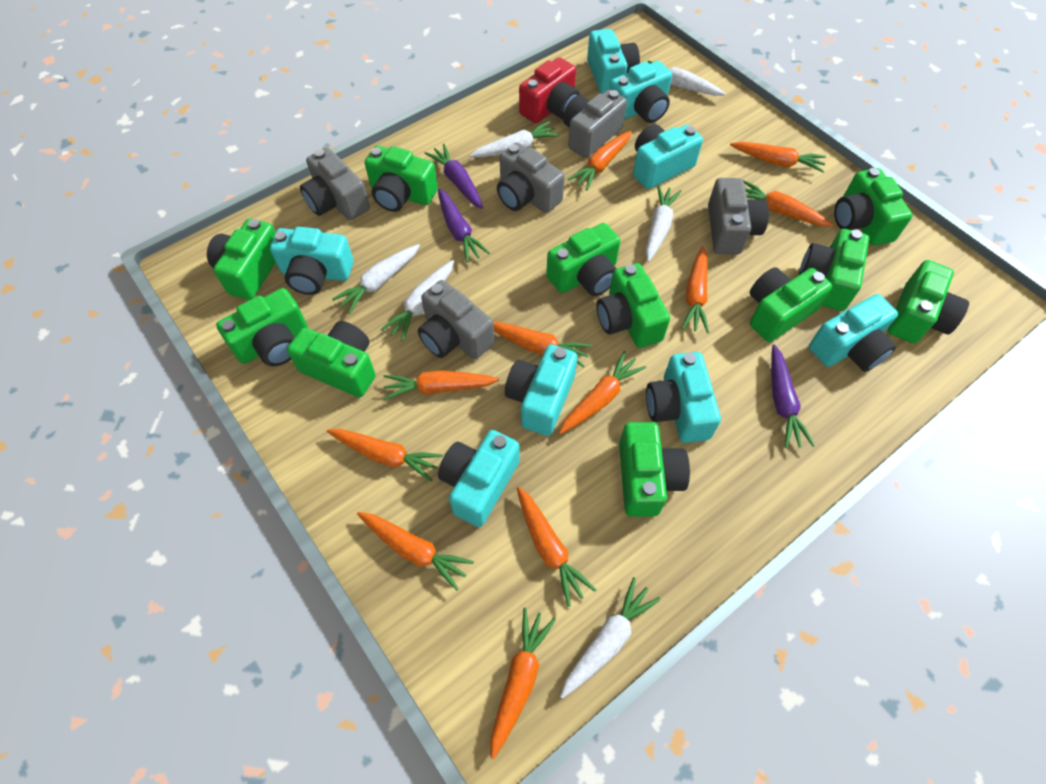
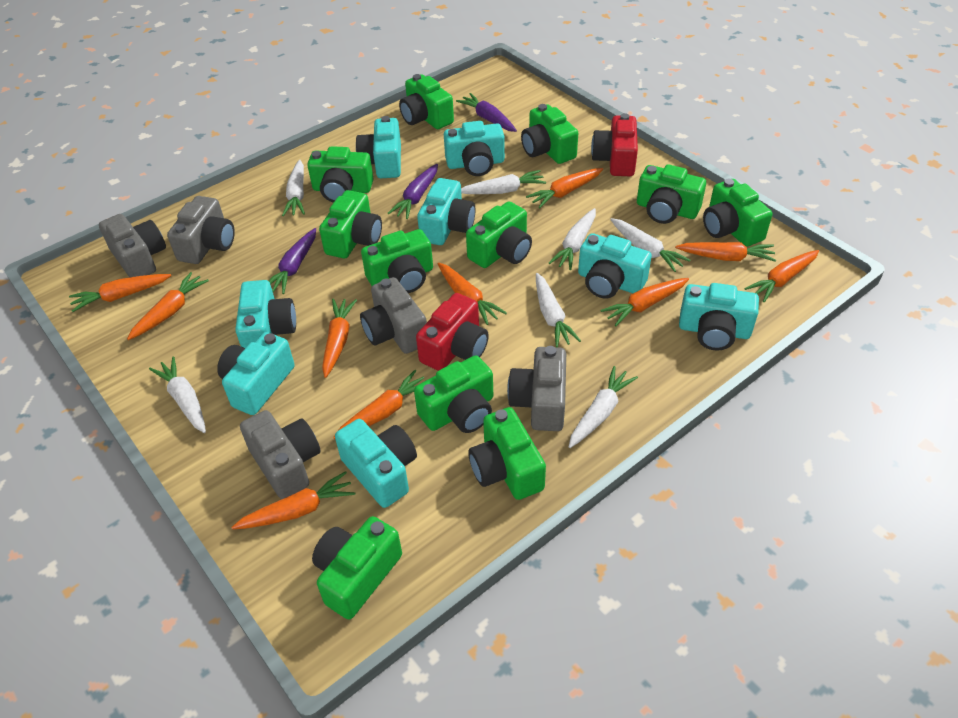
orange carrot: 11 -> 10
red camera: 1 -> 2
white carrot: 6 -> 7

